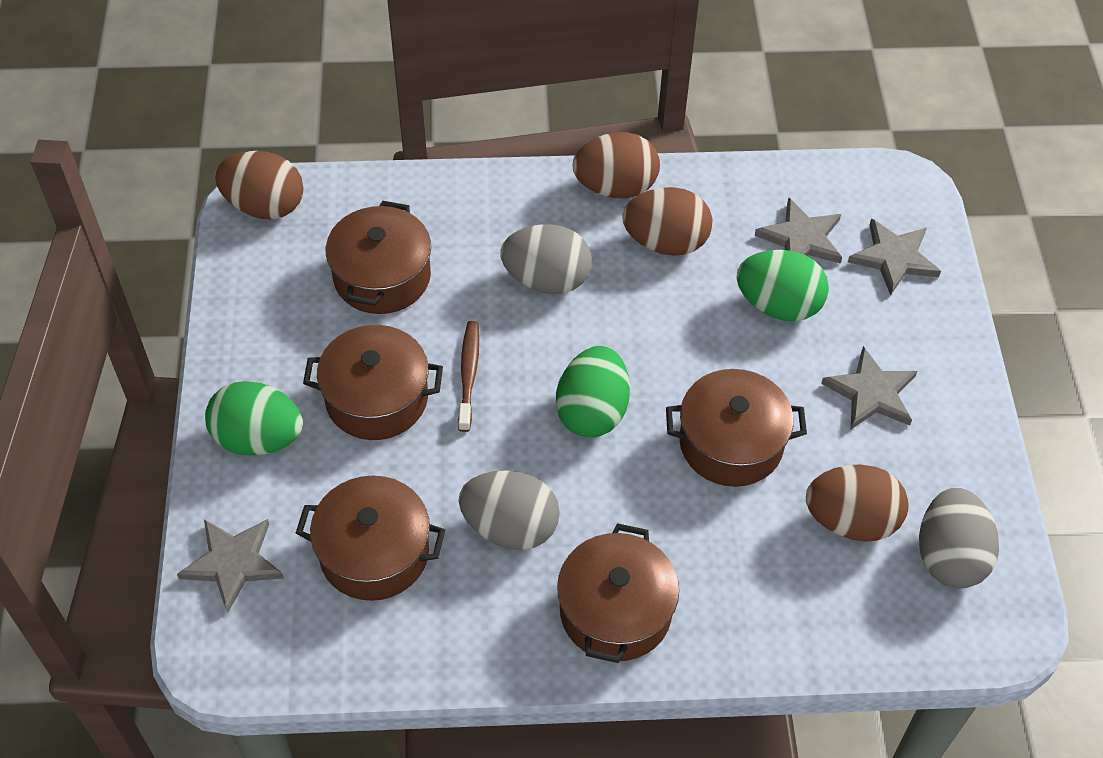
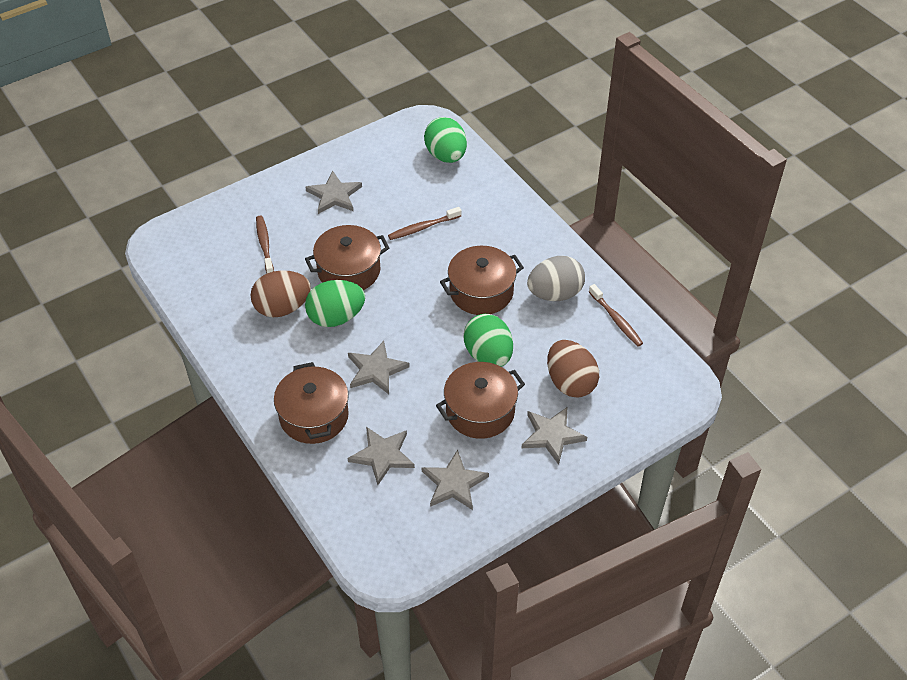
brown egg: 4 -> 2
brown pot: 5 -> 4
brown toothbrush: 1 -> 3
grey egg: 3 -> 1
grey star: 4 -> 5

